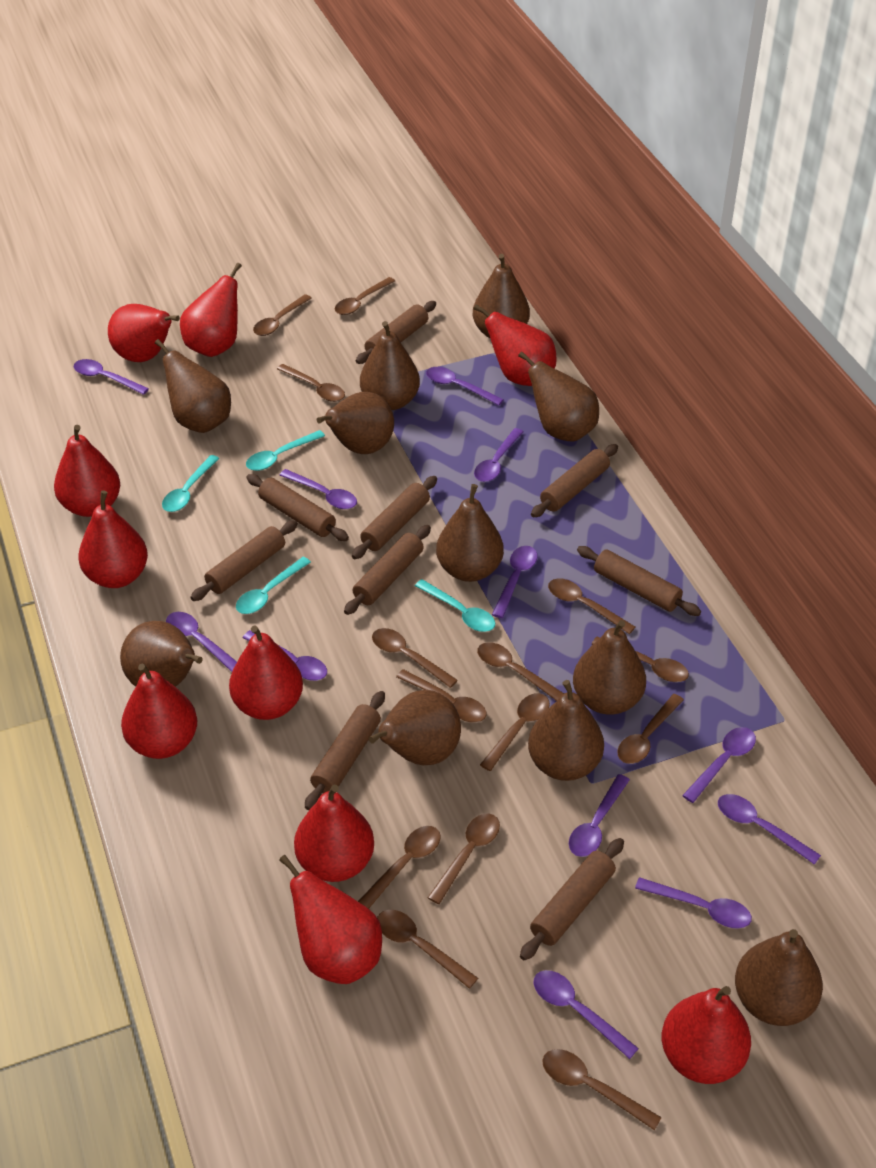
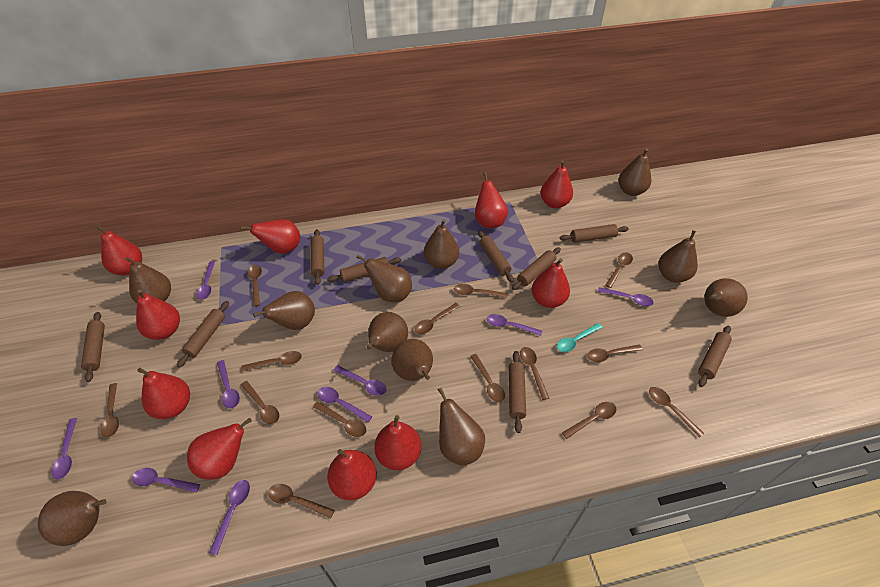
purple spoon: 12 -> 9
turquoise spoon: 4 -> 1

